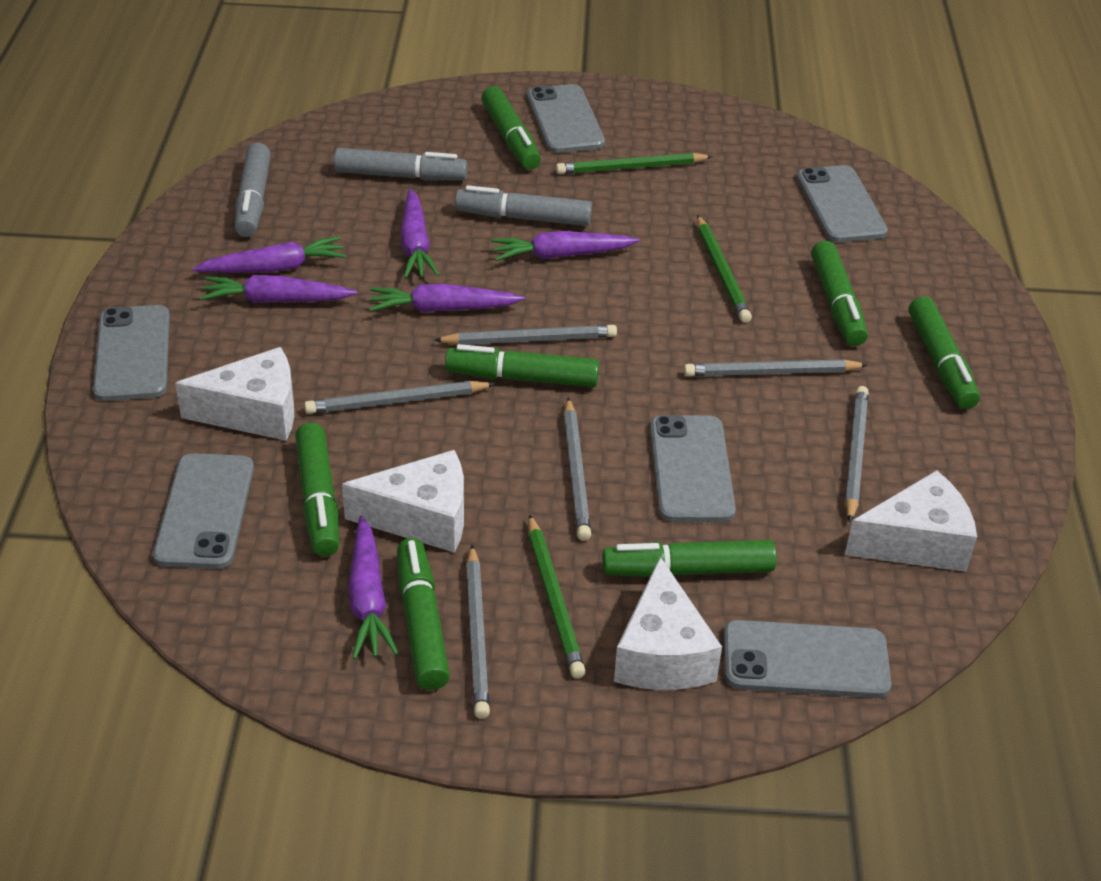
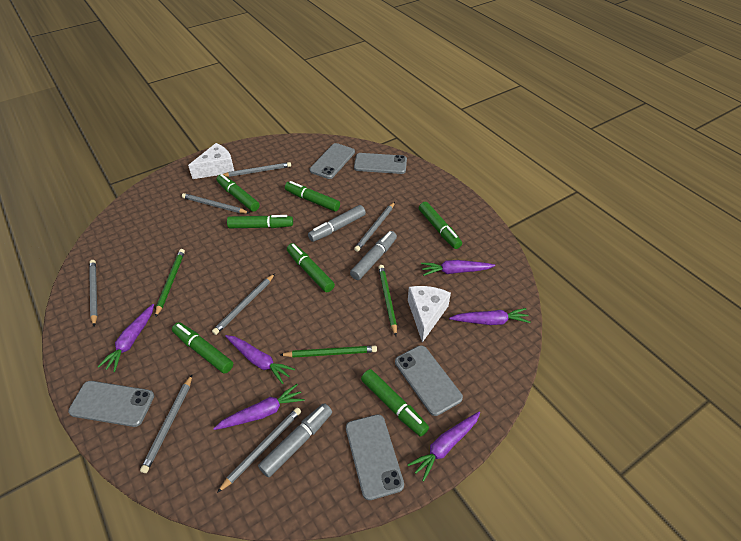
grey pencil: 6 -> 7
grey phone: 6 -> 5
white cheese: 4 -> 2

